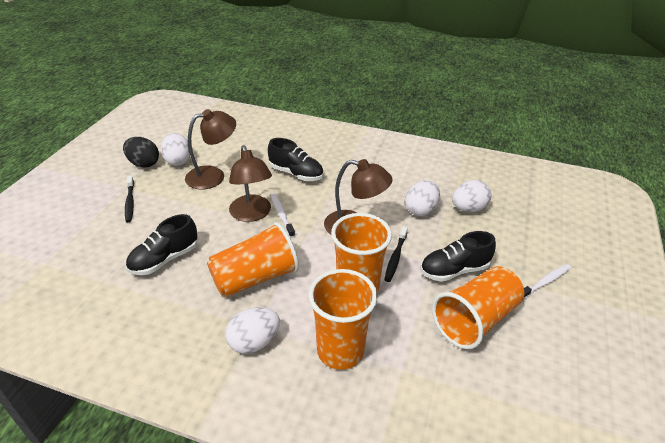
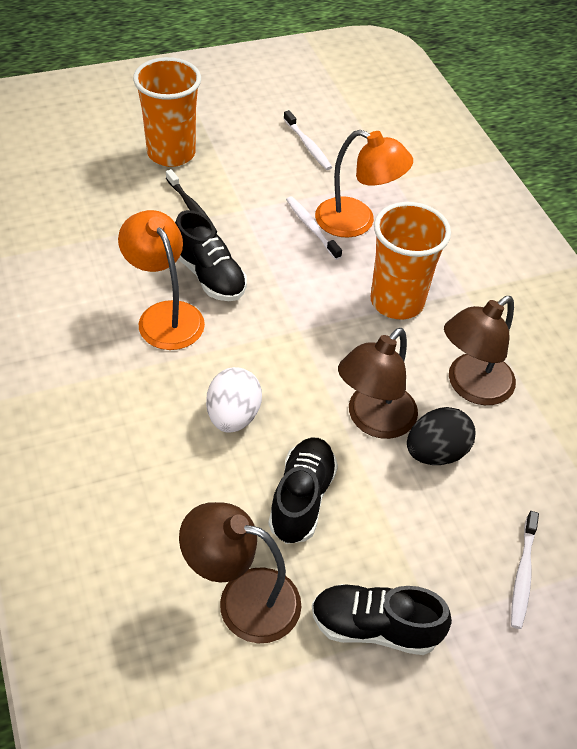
black toothbrush: 2 -> 1
orange cup: 4 -> 2
orange lamp: 0 -> 2
white egg: 4 -> 1
white toothbrush: 2 -> 3

